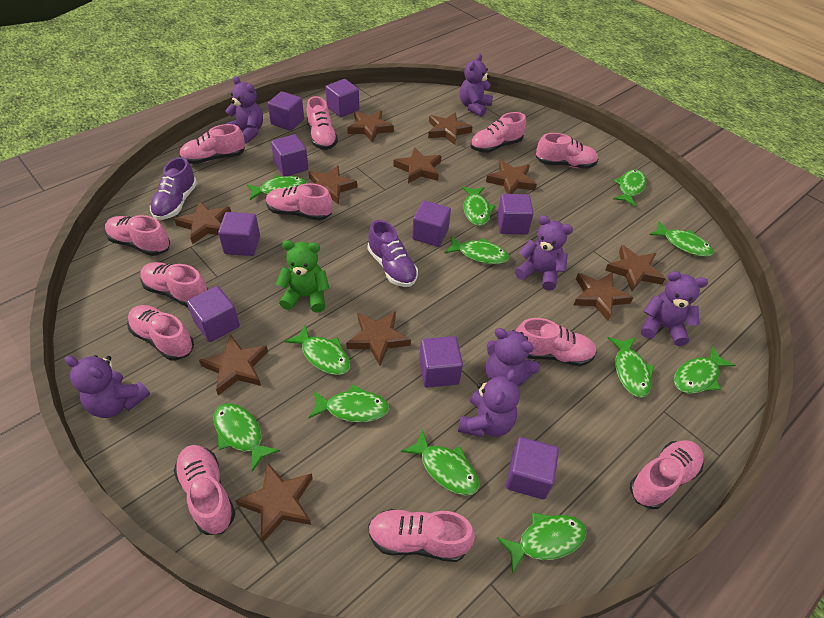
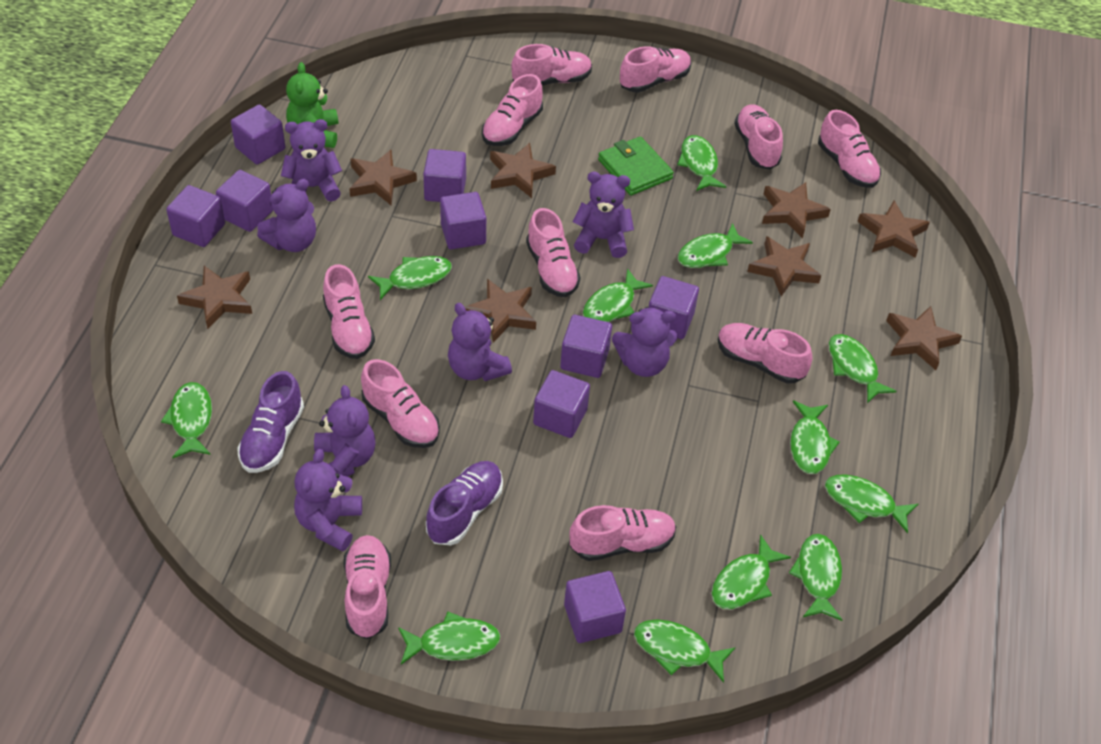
brown star: 11 -> 8
green wallet: 0 -> 1
pink shoe: 12 -> 11

